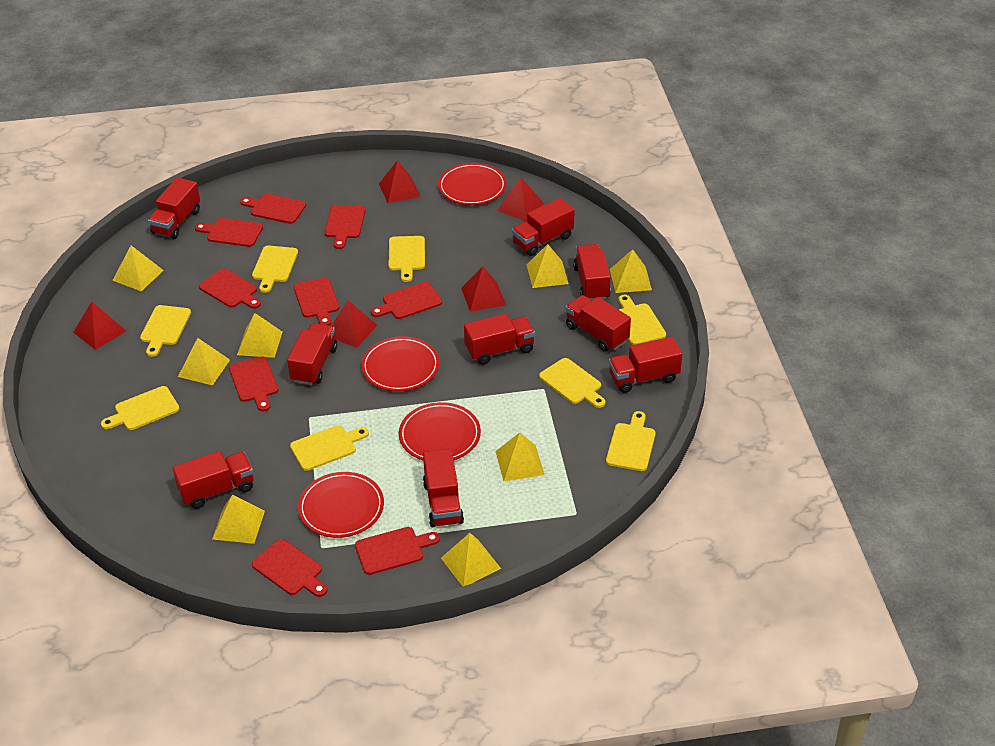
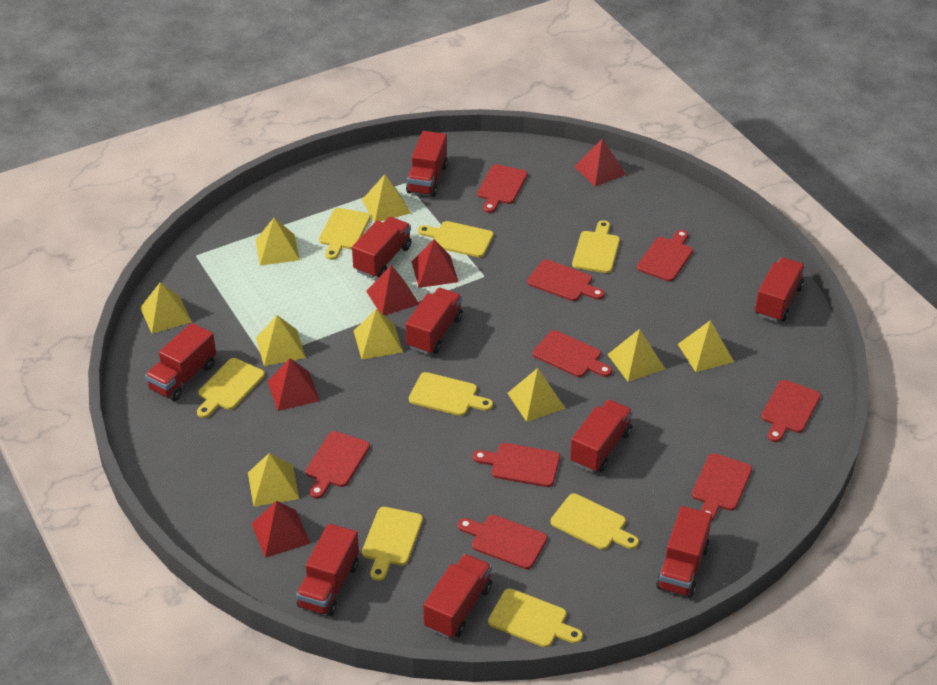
red plate: 4 -> 0
yellow pyramid: 8 -> 9

